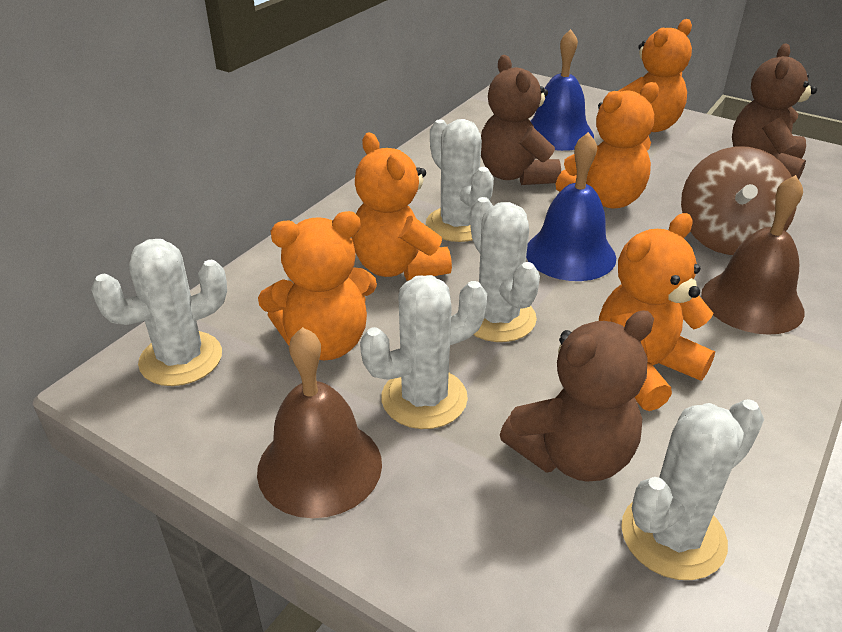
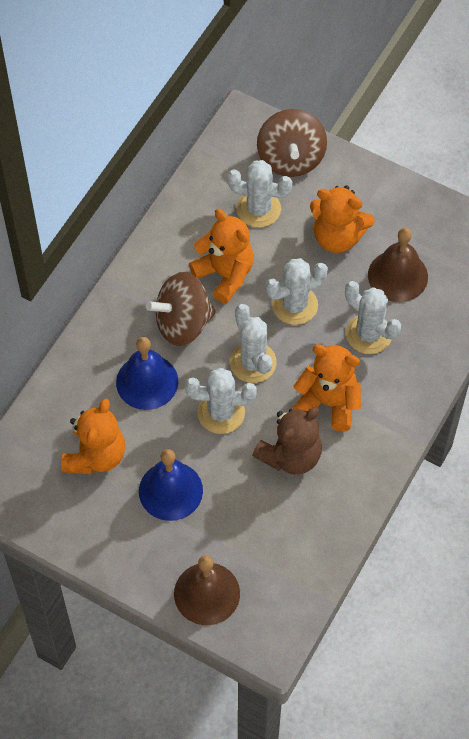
brown spinning top: 1 -> 2
brown teddy bear: 3 -> 1
orange teddy bear: 5 -> 4

